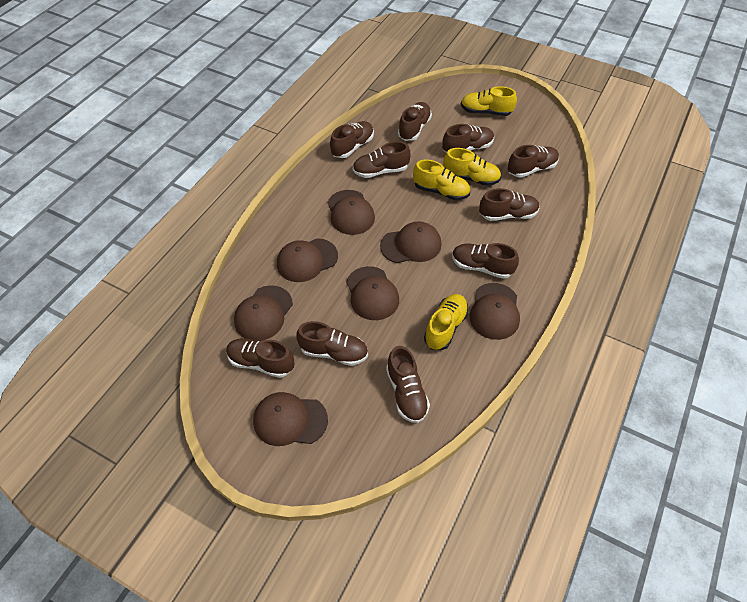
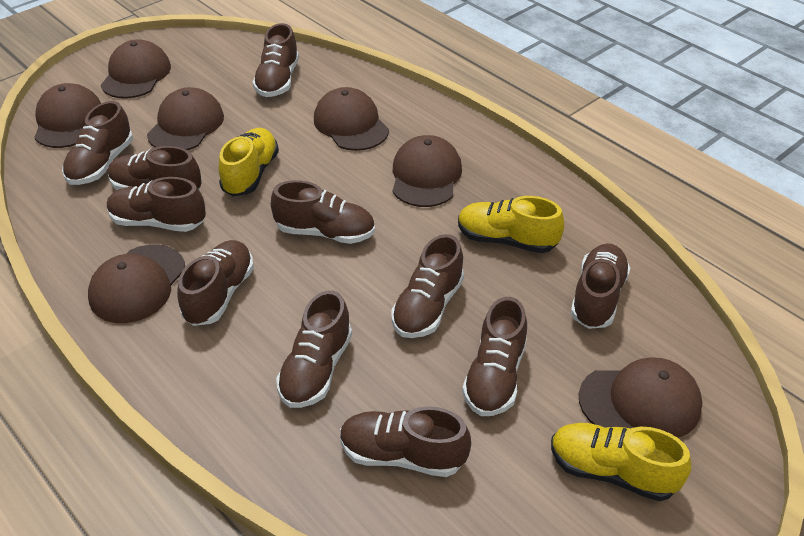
brown shoe: 10 -> 11
yellow shoe: 4 -> 3

